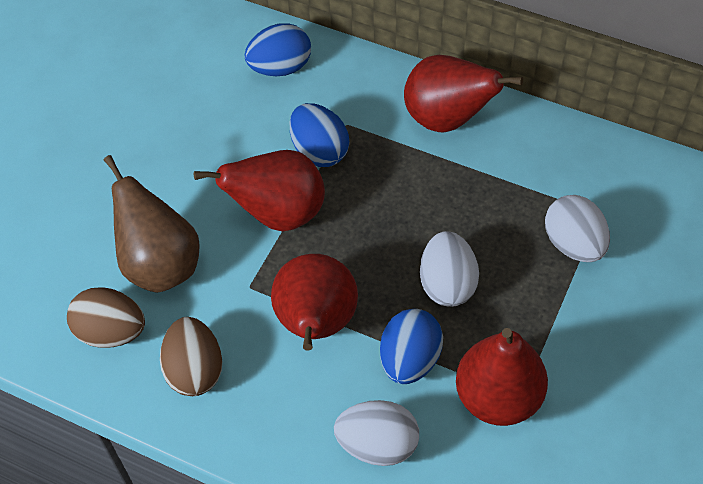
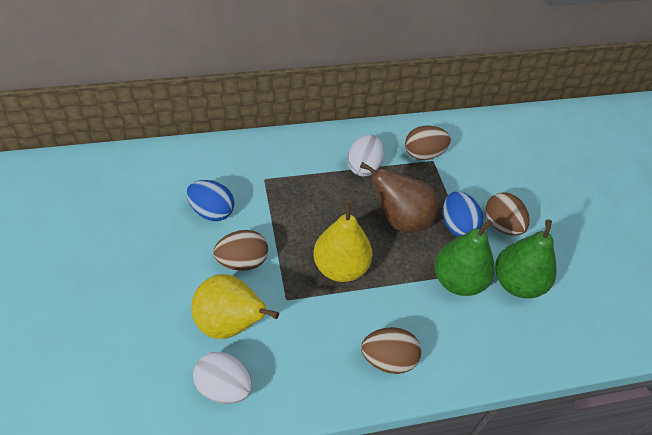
blue egg: 3 -> 2
brown egg: 2 -> 4
green pear: 0 -> 2
red pear: 4 -> 0
white egg: 3 -> 2
yellow pear: 0 -> 2

